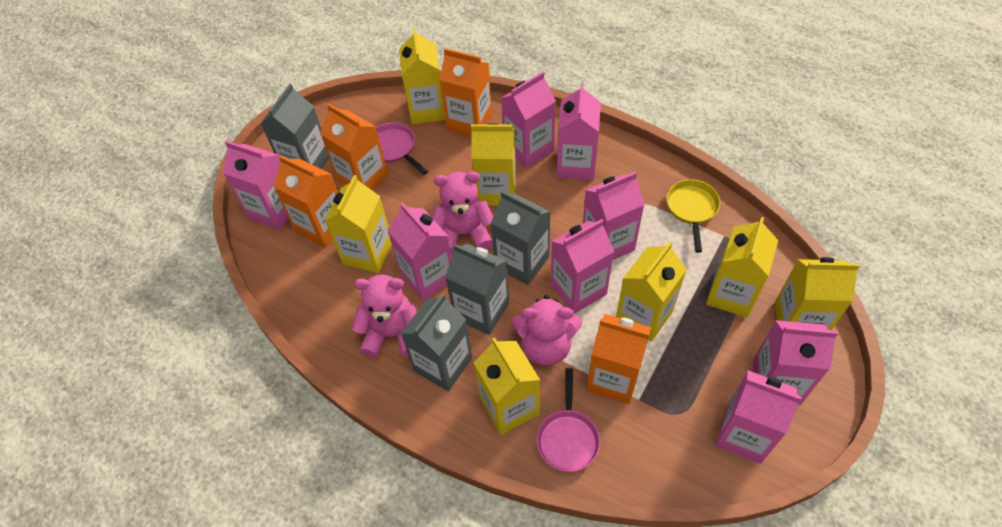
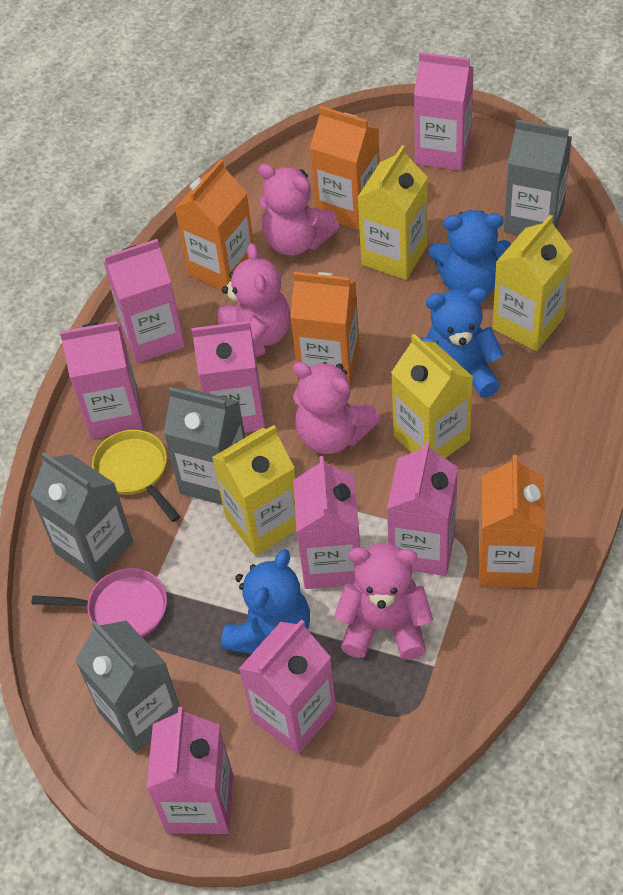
blue teddy bear: 0 -> 3
pink pan: 2 -> 1
pink teddy bear: 3 -> 4
yellow carton: 7 -> 4

